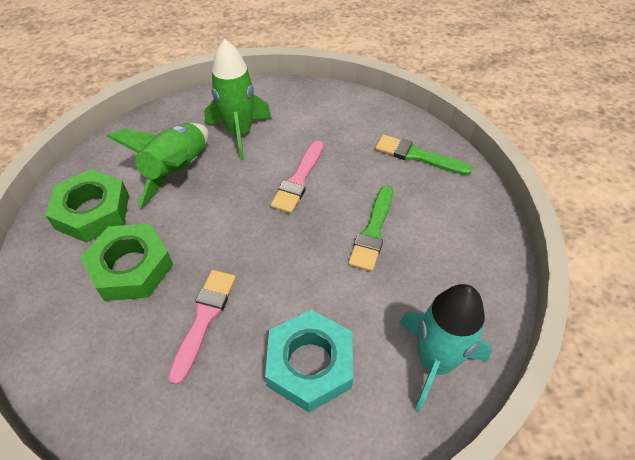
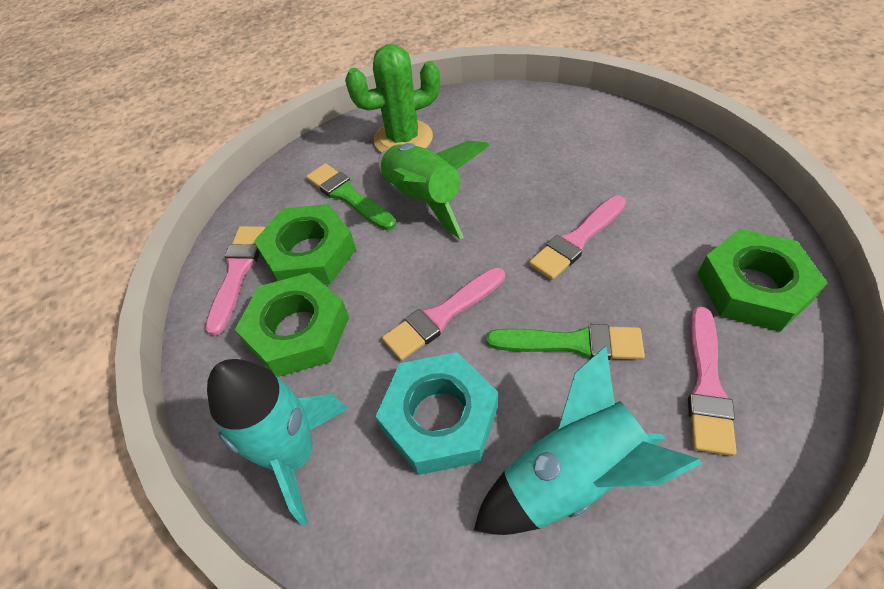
green cactus: 0 -> 1
green nut: 2 -> 3
green rocket: 2 -> 1
pink brush: 2 -> 4
turquoise rocket: 1 -> 2

